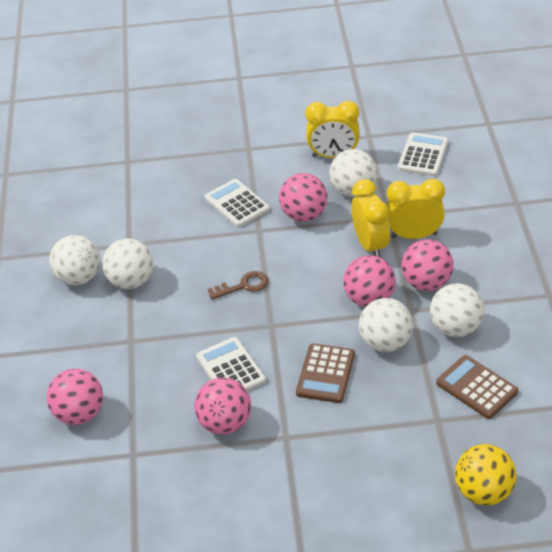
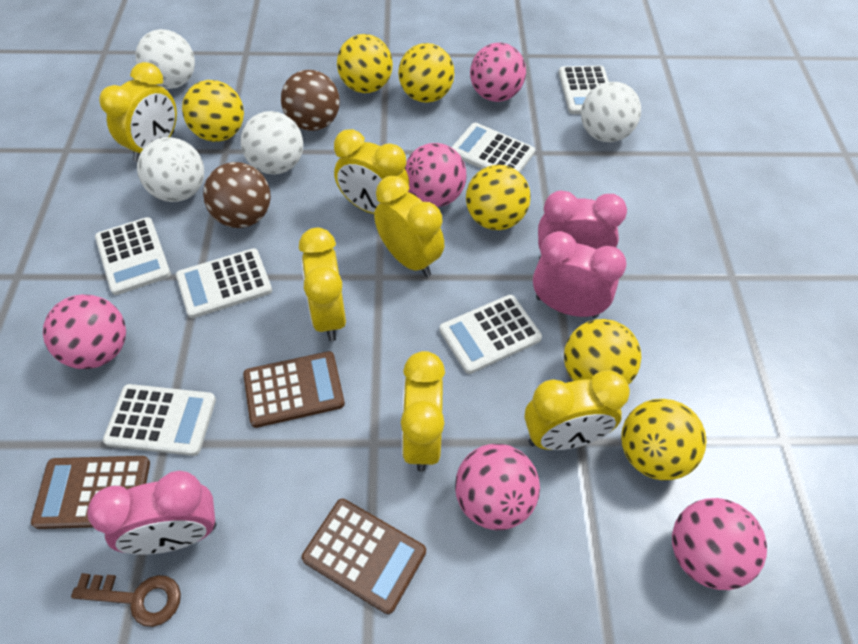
brown ball: 0 -> 2
brown calculator: 2 -> 3
pink clock: 0 -> 3
white ball: 5 -> 4
white calculator: 3 -> 6
yellow ball: 1 -> 6
yellow clock: 3 -> 6

